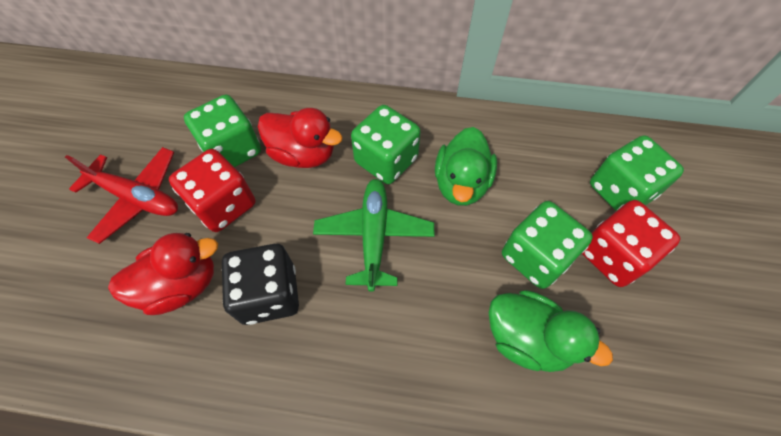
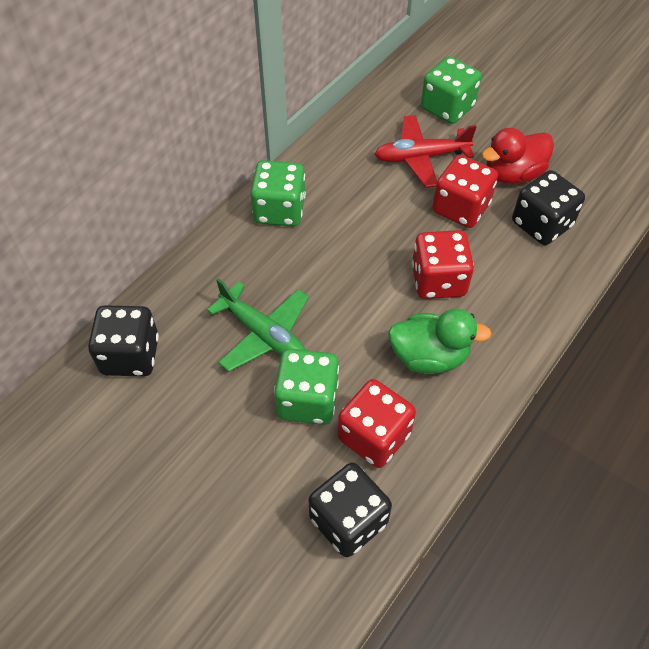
black dice: 1 -> 3
green dice: 4 -> 3
green duck: 2 -> 1
red dice: 2 -> 3
red duck: 2 -> 1

